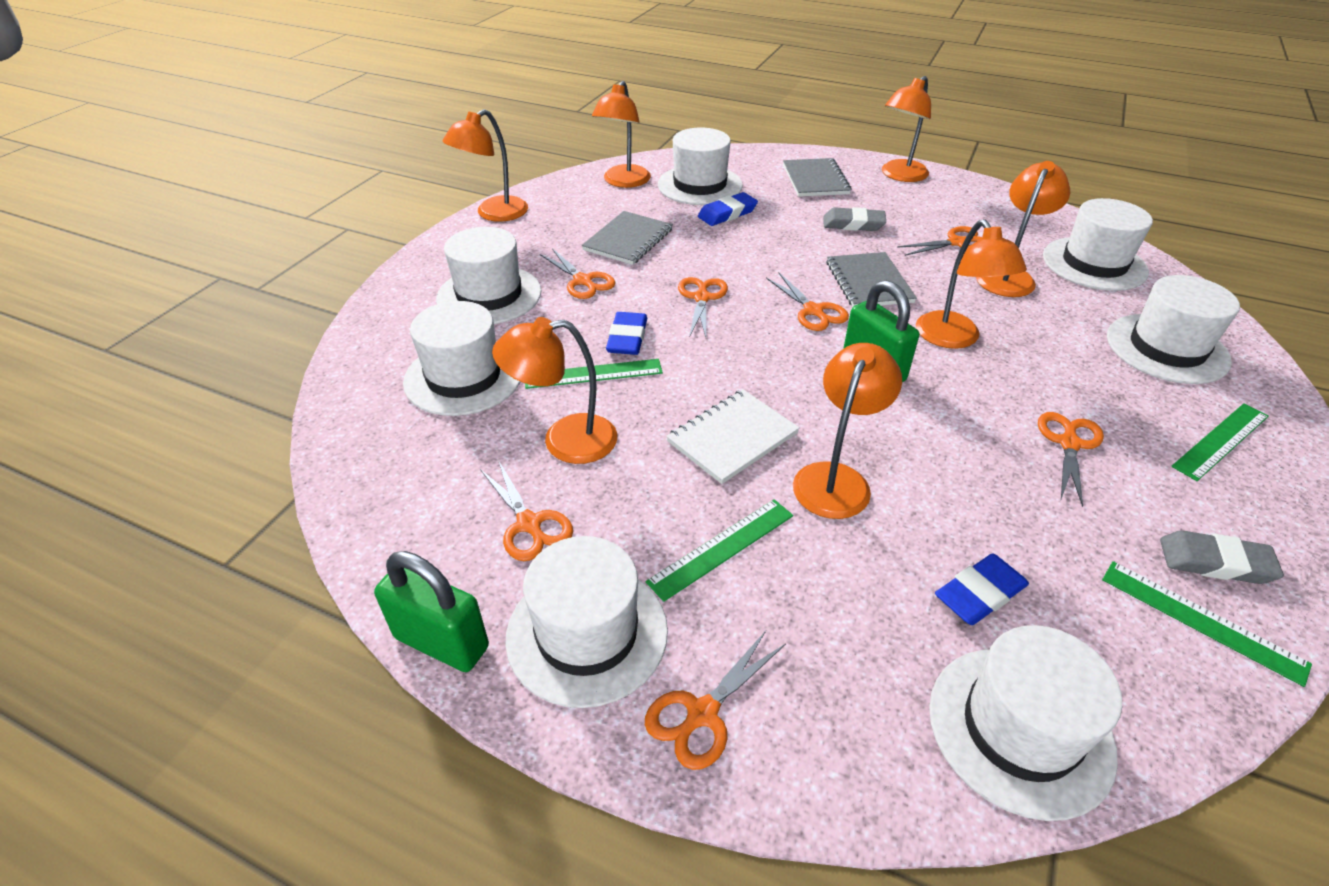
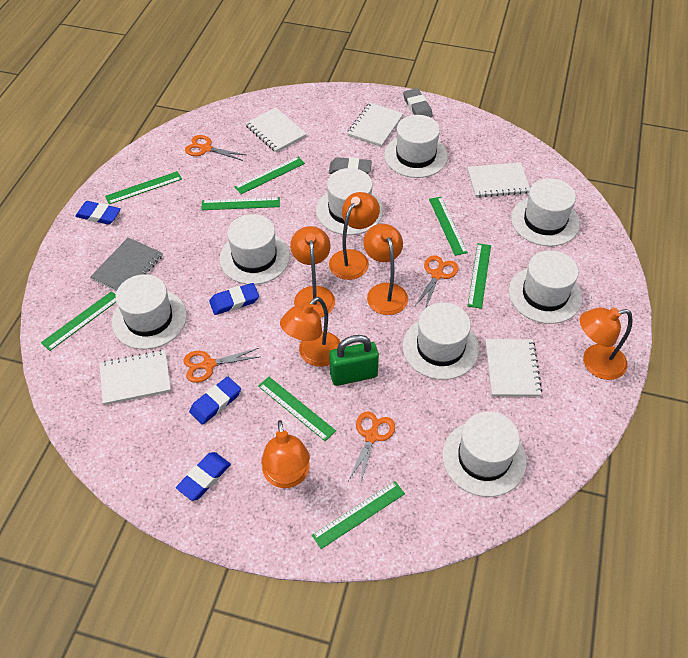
blue eraser: 3 -> 4
green padlock: 2 -> 1
green ruler: 4 -> 8
grey notebook: 3 -> 1
orange lamp: 7 -> 6
orange scissors: 7 -> 4
white hat: 7 -> 8
white notebook: 1 -> 5

